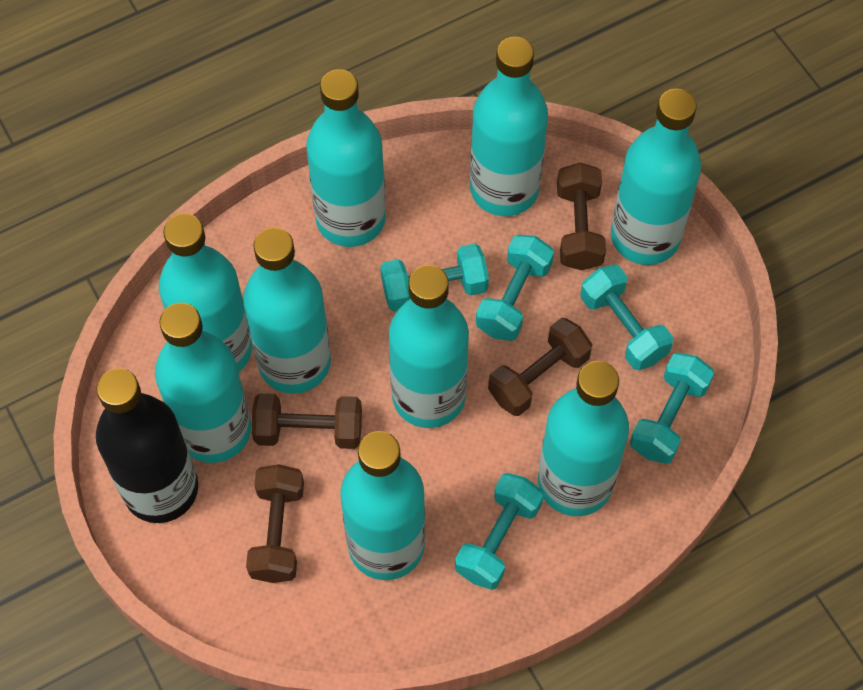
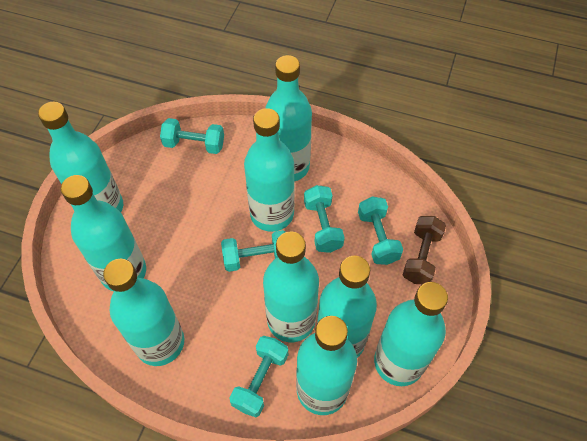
black bottle: 1 -> 0
brown dumbbell: 4 -> 1

